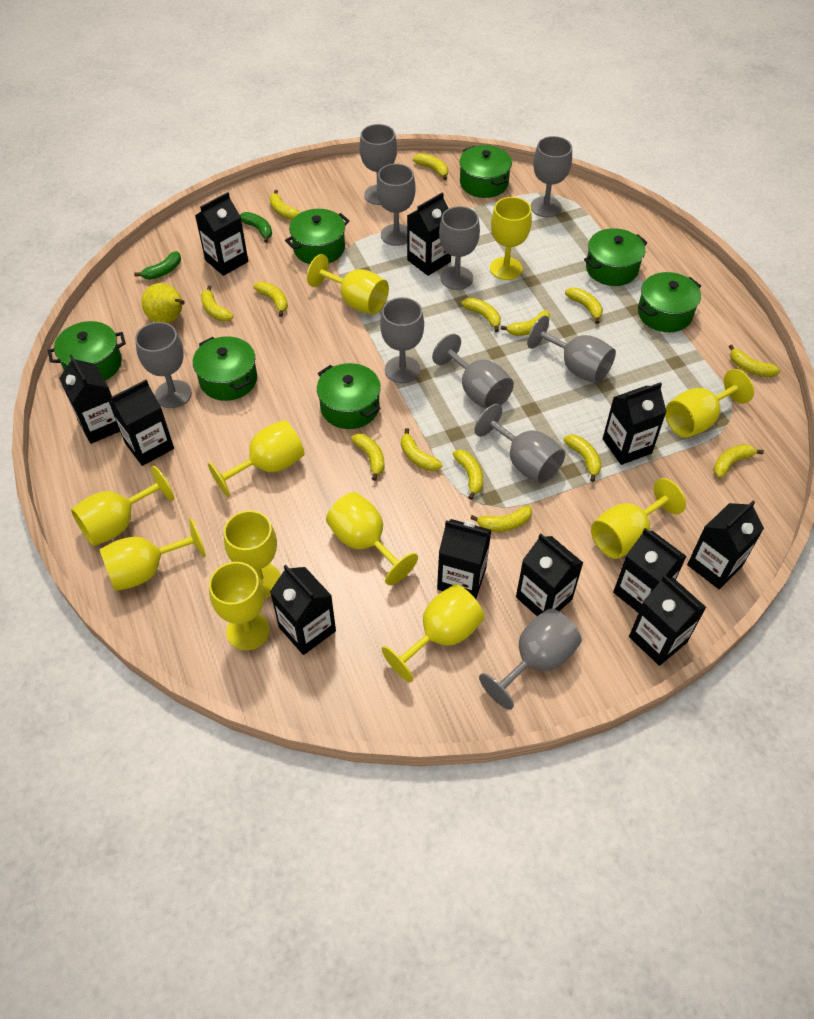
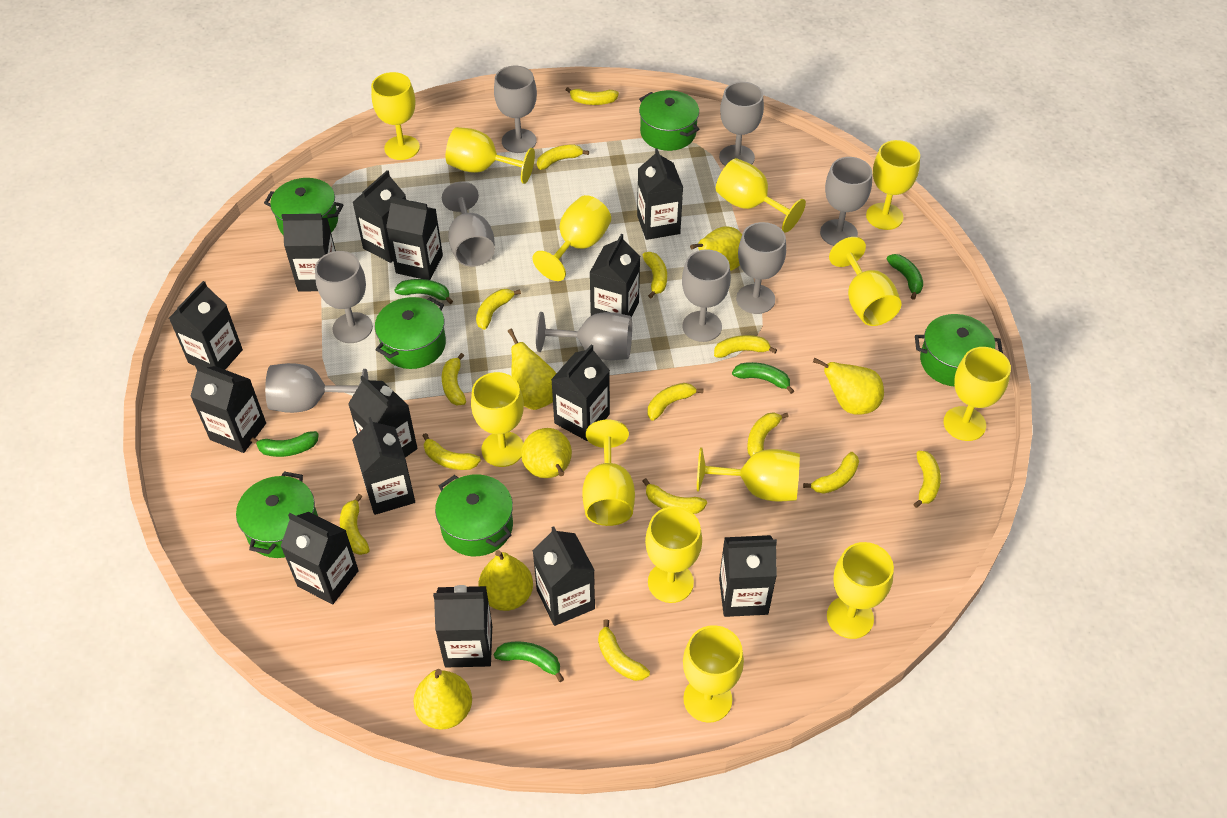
black carton: 11 -> 14
green banana: 2 -> 5
green pot: 7 -> 6
grey goblet: 10 -> 9
yellow goblet: 11 -> 13
yellow pear: 1 -> 6

